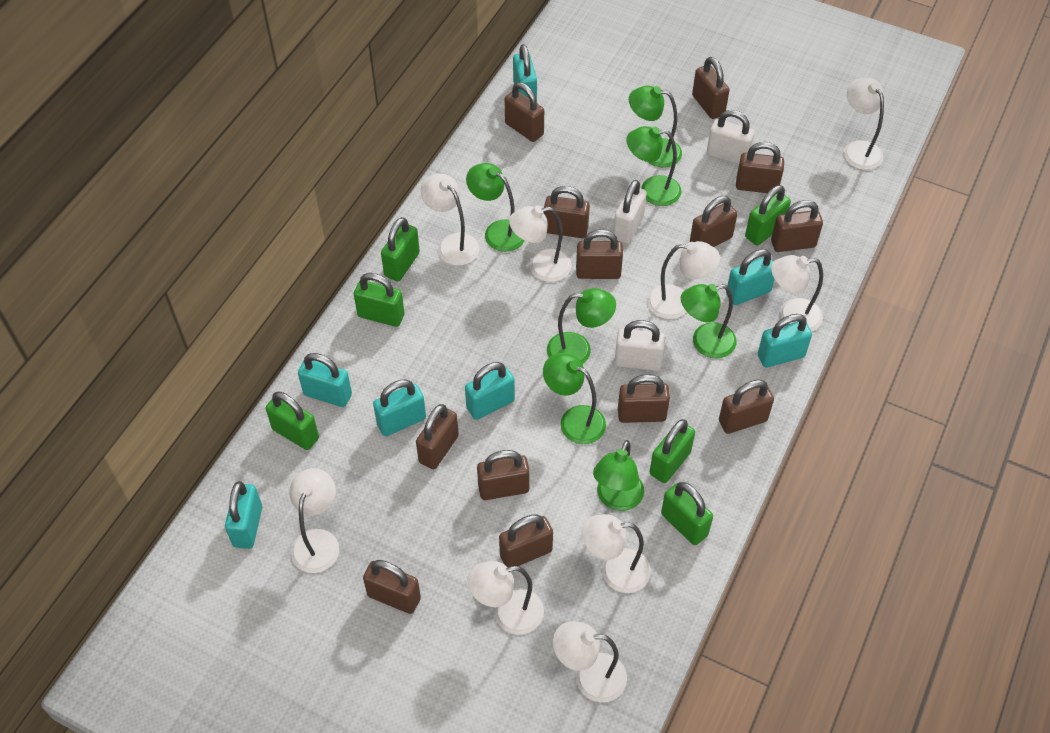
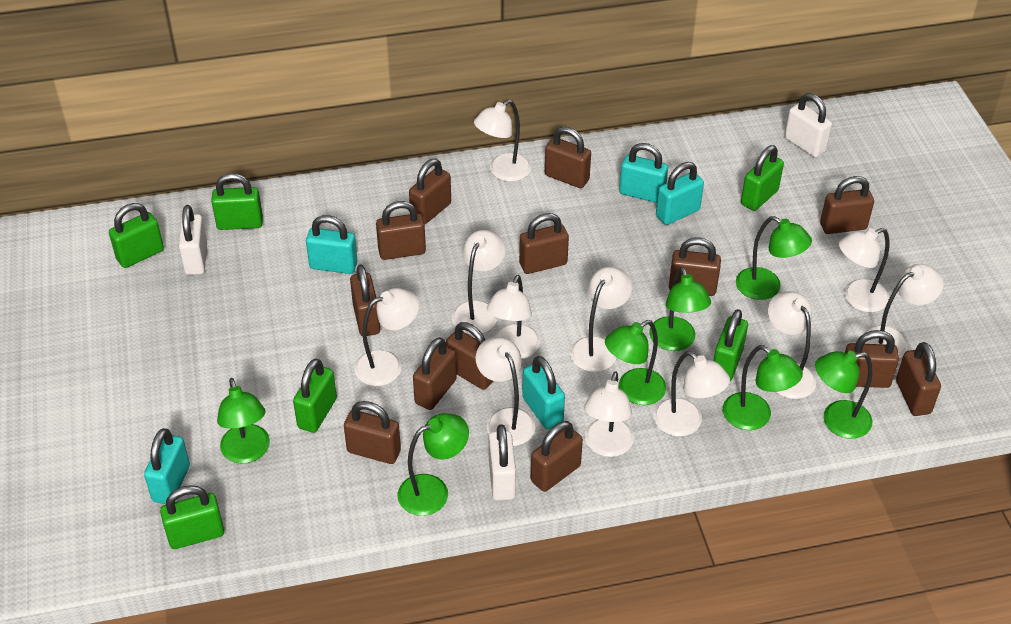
turquoise padlock: 7 -> 5
white lamp: 9 -> 11

